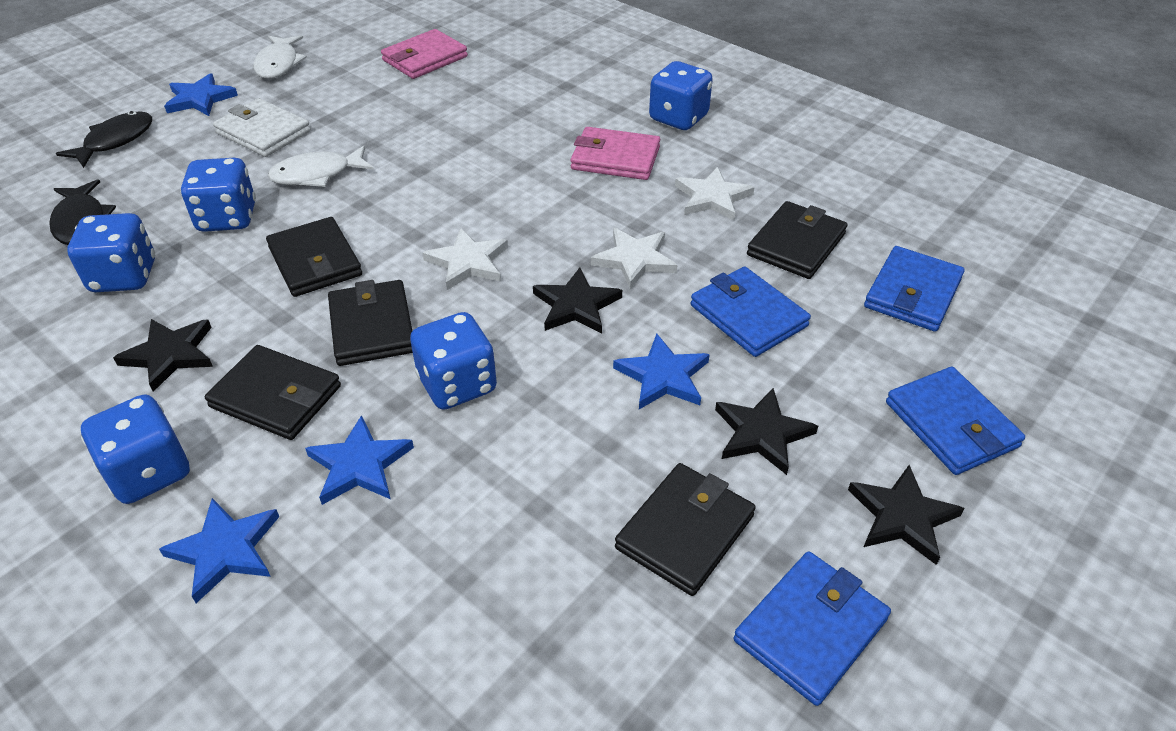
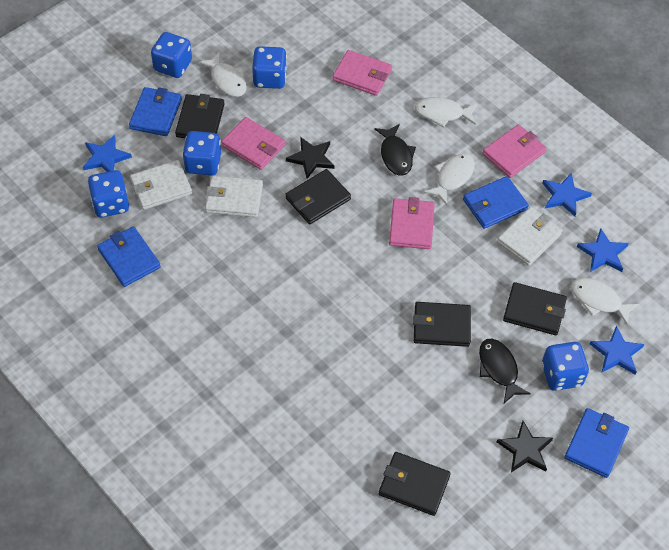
black star: 4 -> 2
pink wallet: 2 -> 4
white fish: 2 -> 4
white star: 3 -> 0
white wallet: 1 -> 3

